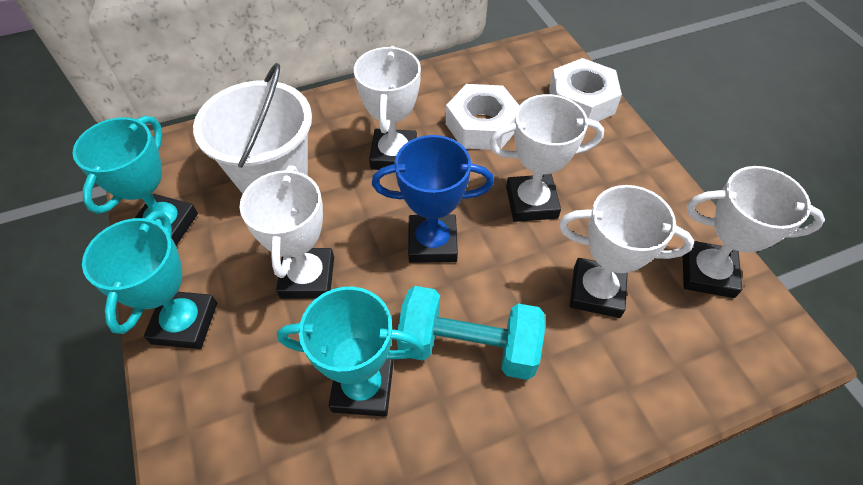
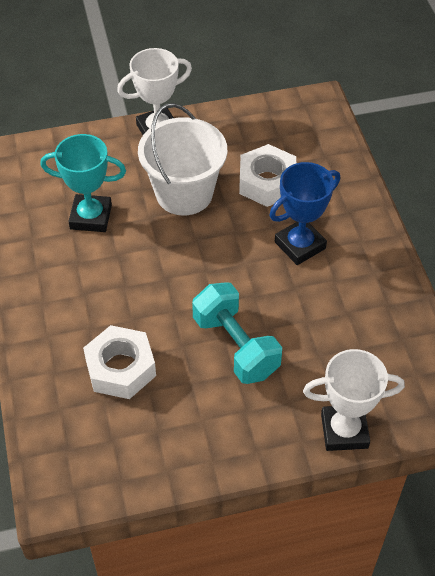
turquoise trophy: 3 -> 1
white trophy: 5 -> 2

